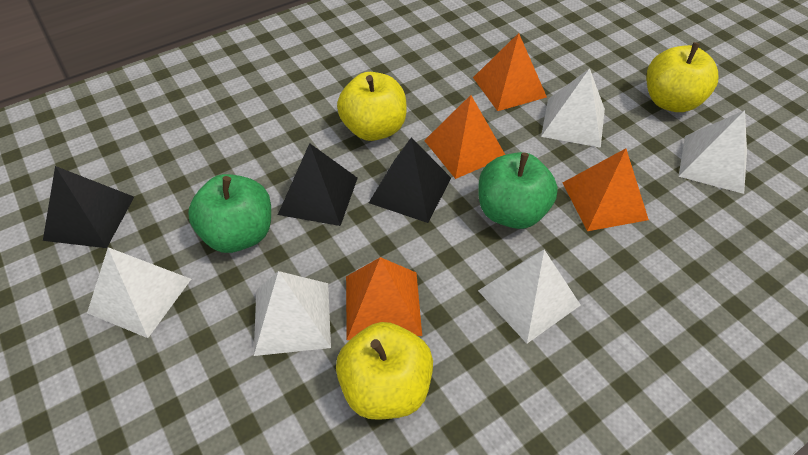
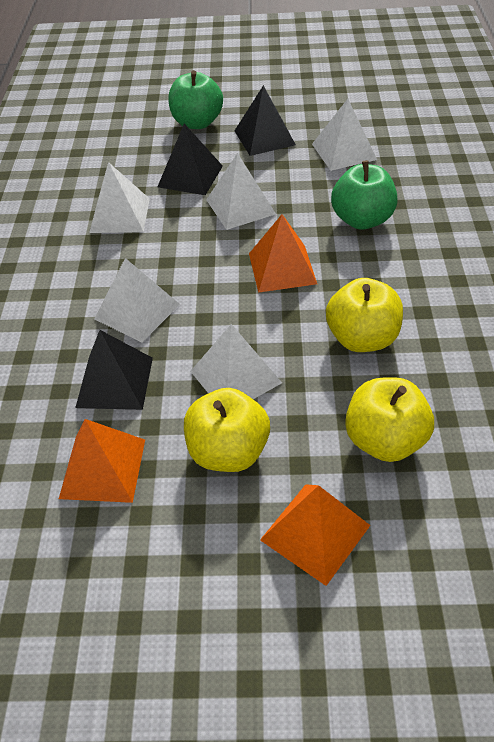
orange pyramid: 4 -> 3

